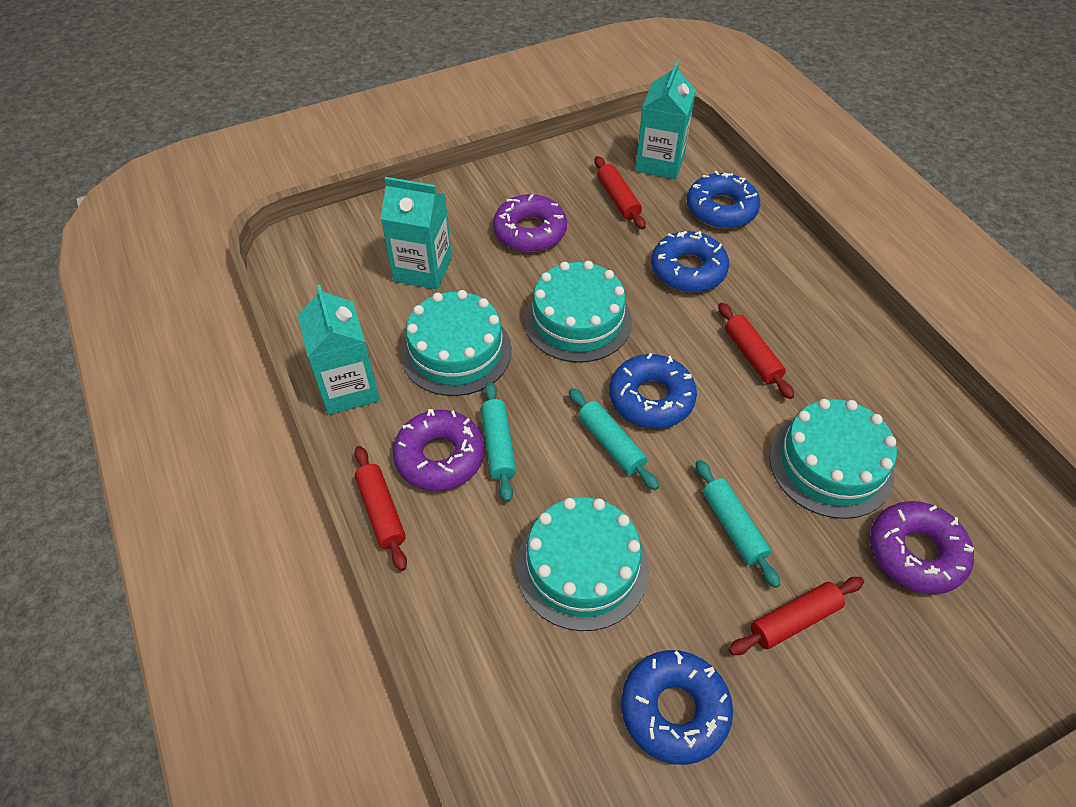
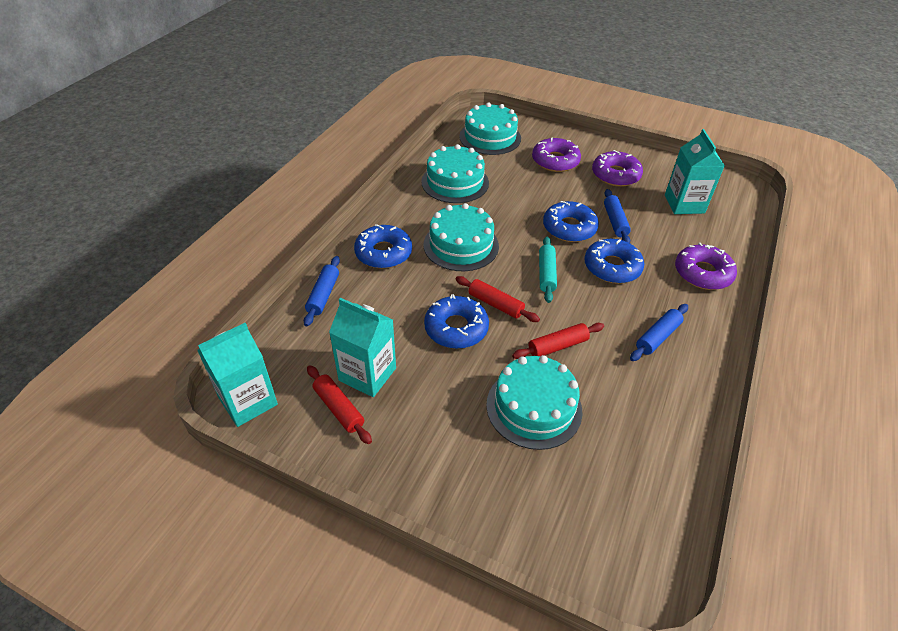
blue rolling pin: 0 -> 3
red rolling pin: 4 -> 3
turquoise rolling pin: 3 -> 1

